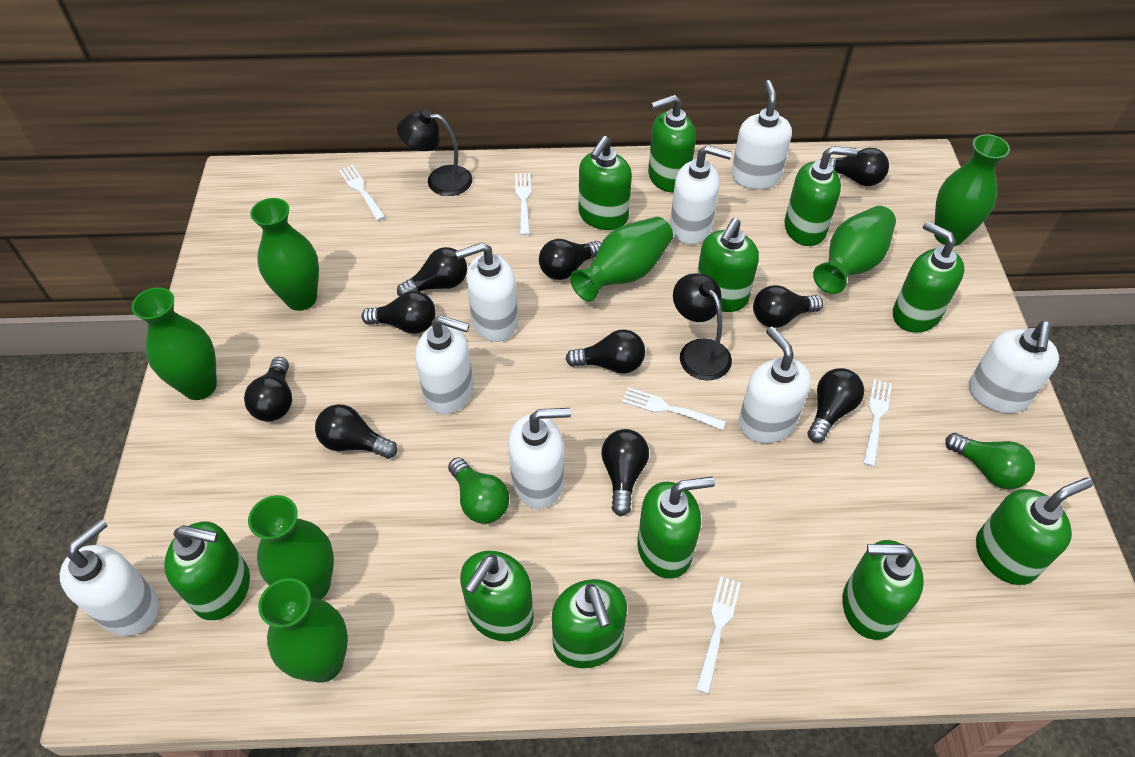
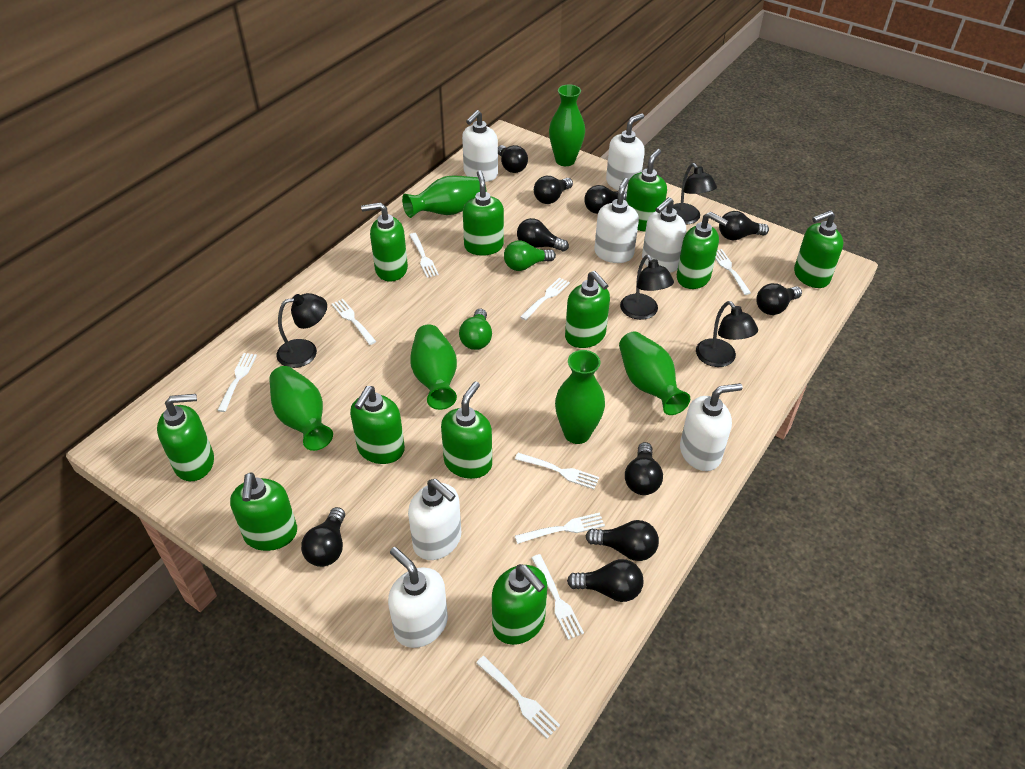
black lamp: 2 -> 4
green vase: 7 -> 6
white fork: 5 -> 9
white soap dispenser: 8 -> 7

